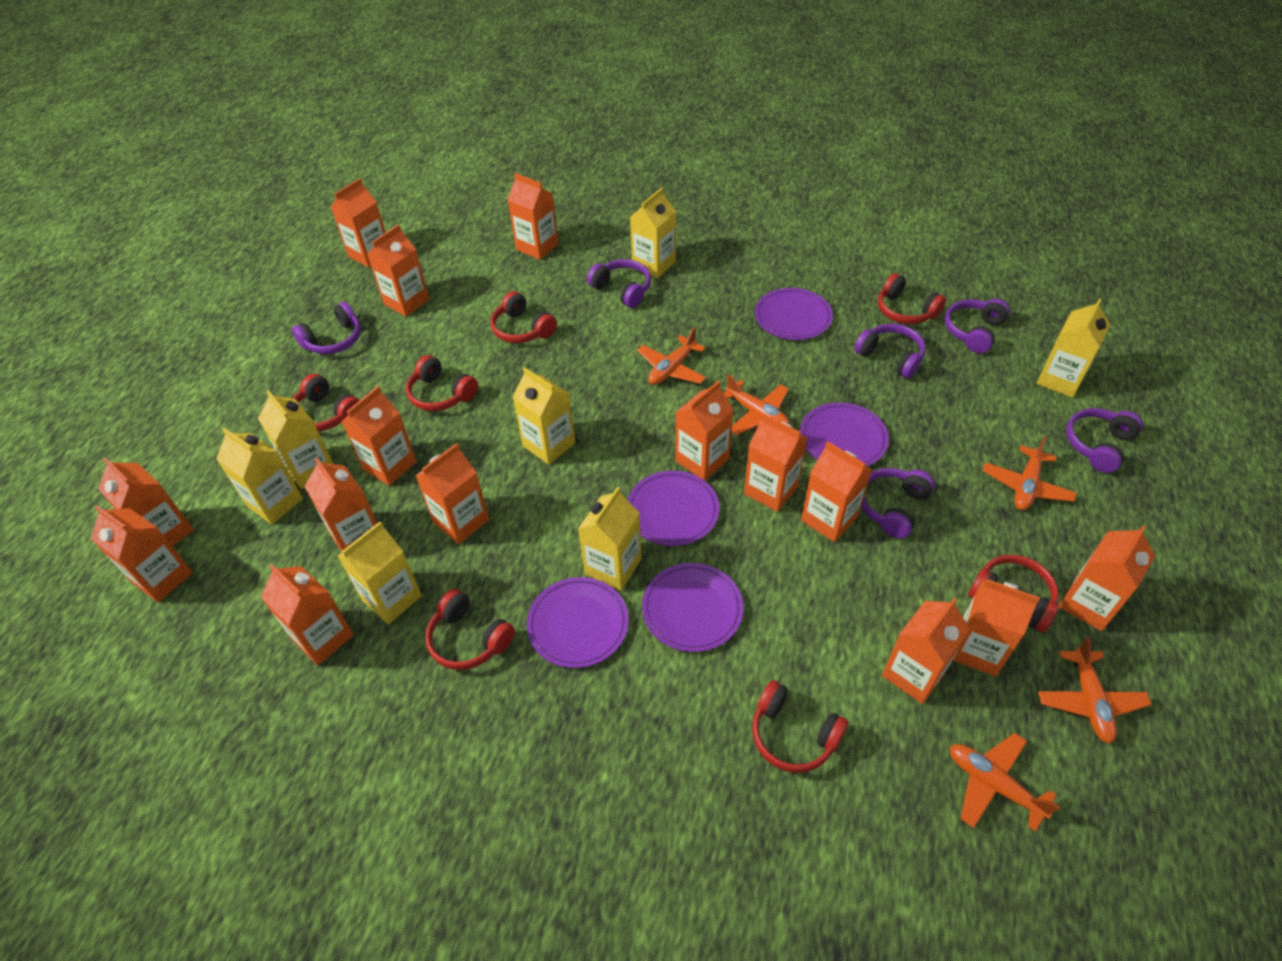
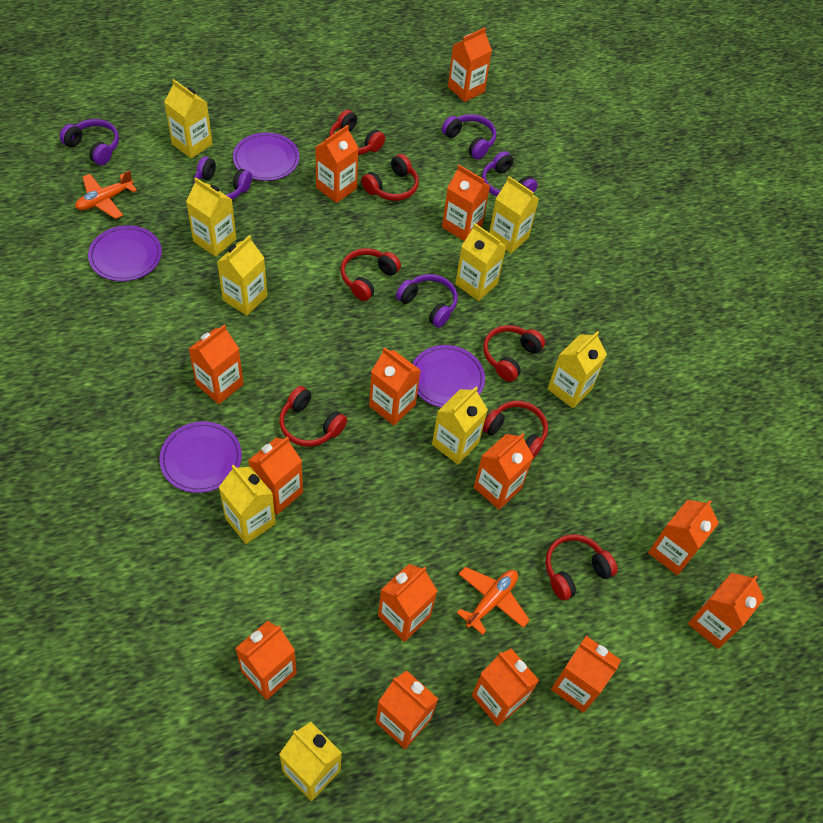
orange carton: 15 -> 14
orange plane: 5 -> 2
purple headphones: 6 -> 5
purple plate: 5 -> 4
yellow carton: 7 -> 9

